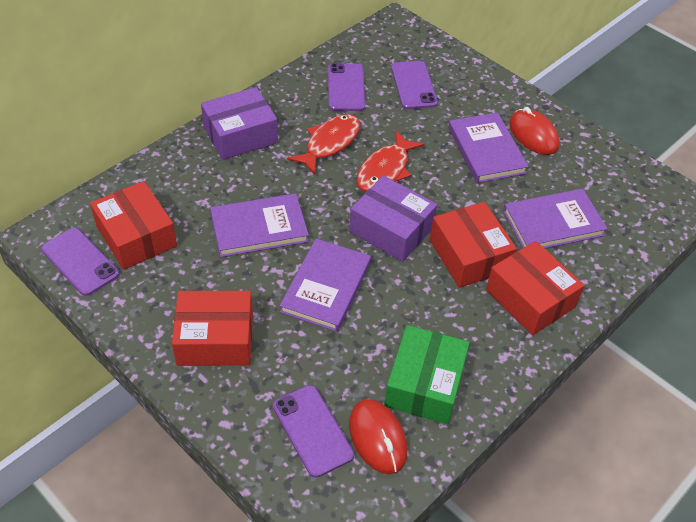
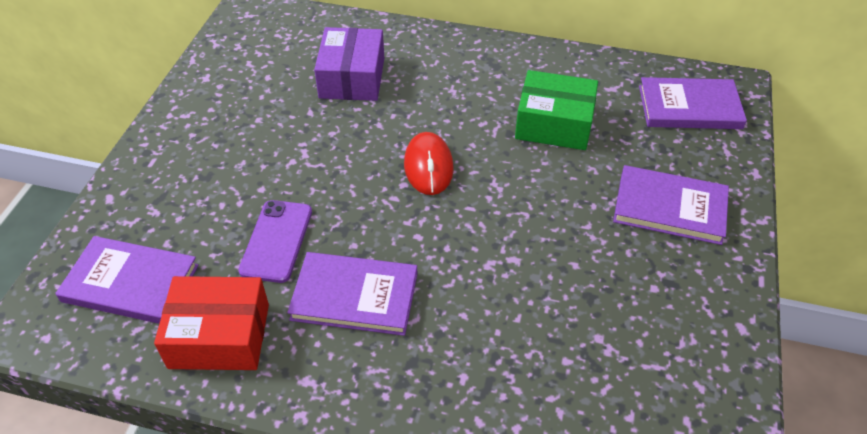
purple box: 2 -> 1
purple phone: 4 -> 1
red box: 4 -> 1
red fish: 2 -> 0
red mouse: 2 -> 1

